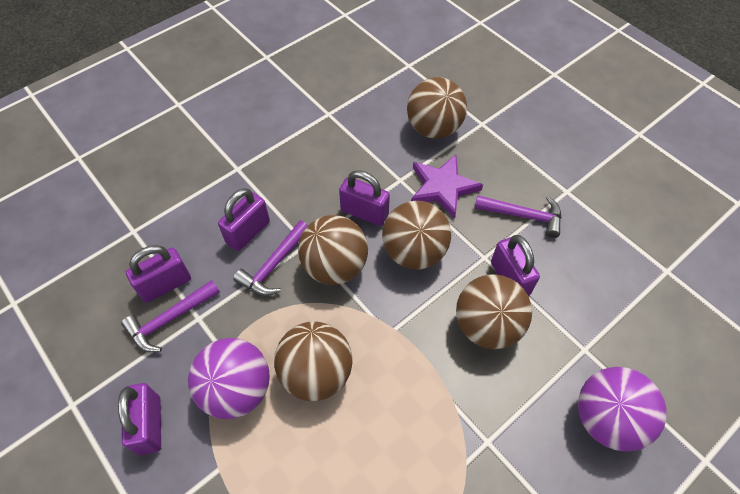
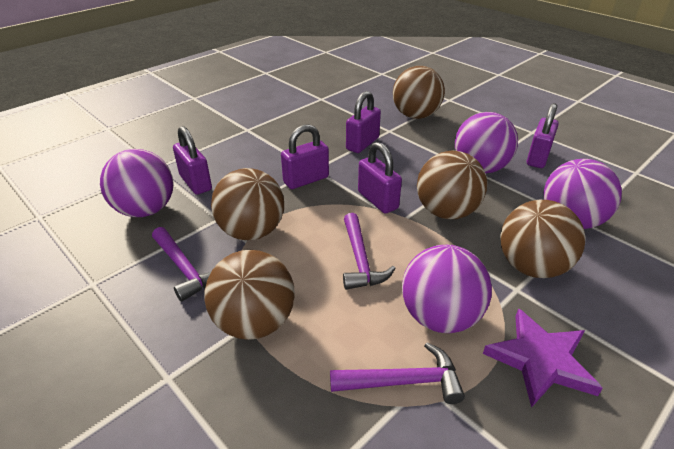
purple ball: 2 -> 4

